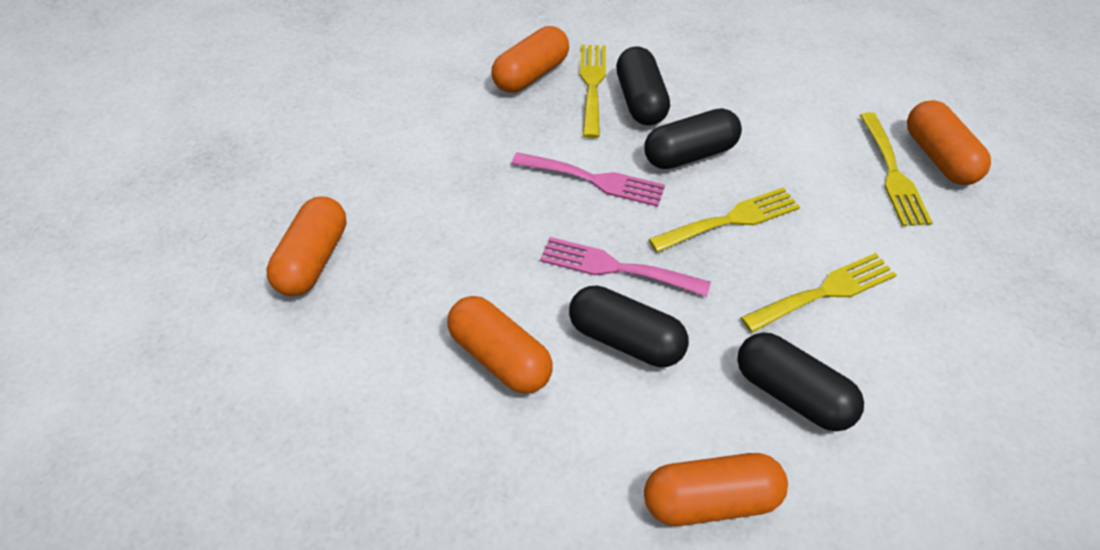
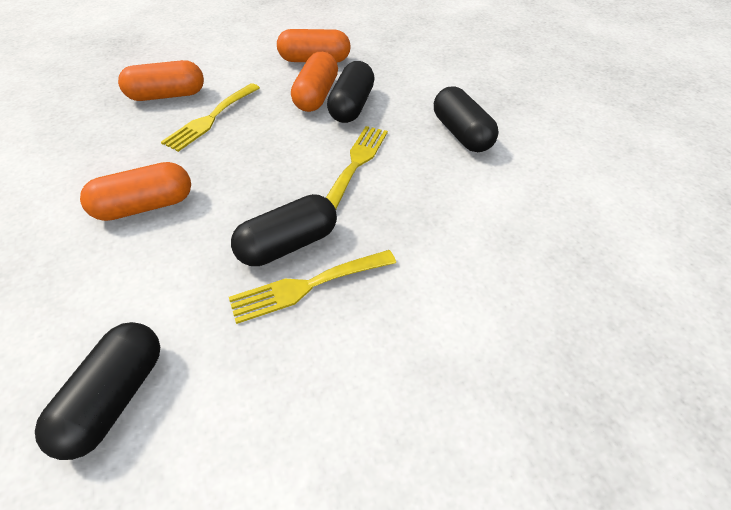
orange capsule: 5 -> 4
pink fork: 2 -> 0
yellow fork: 4 -> 3

